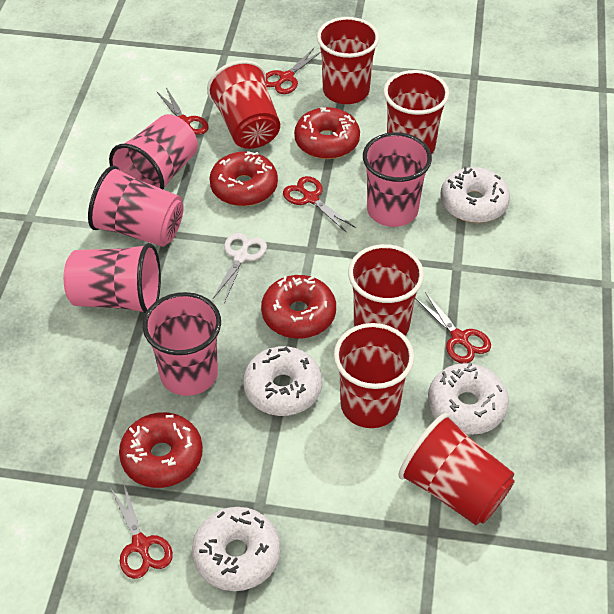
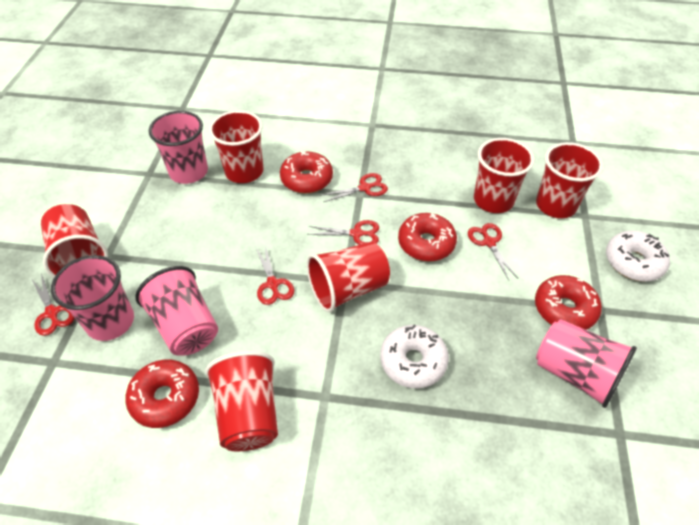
pink cup: 5 -> 4
white donut: 4 -> 2
white scissors: 1 -> 0

